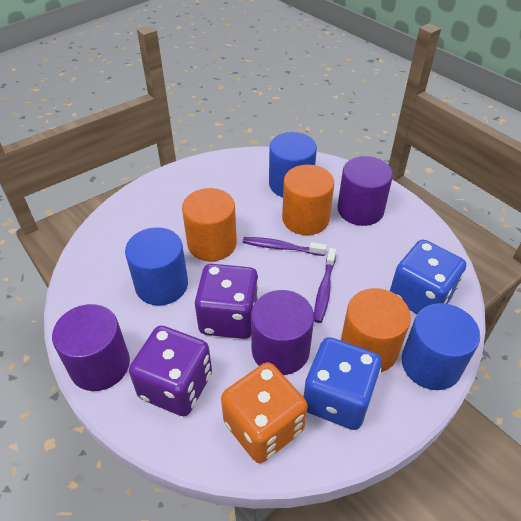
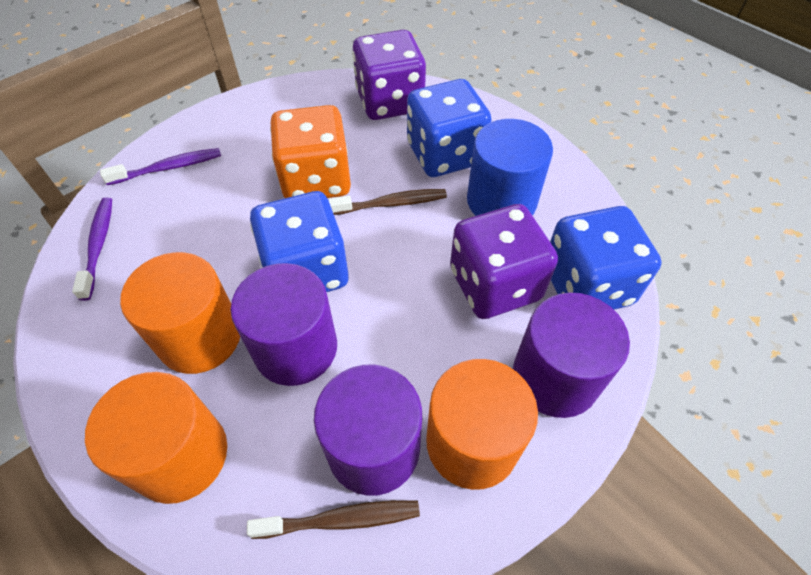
blue cylinder: 3 -> 1
blue dice: 2 -> 3
brown toothbrush: 0 -> 2

